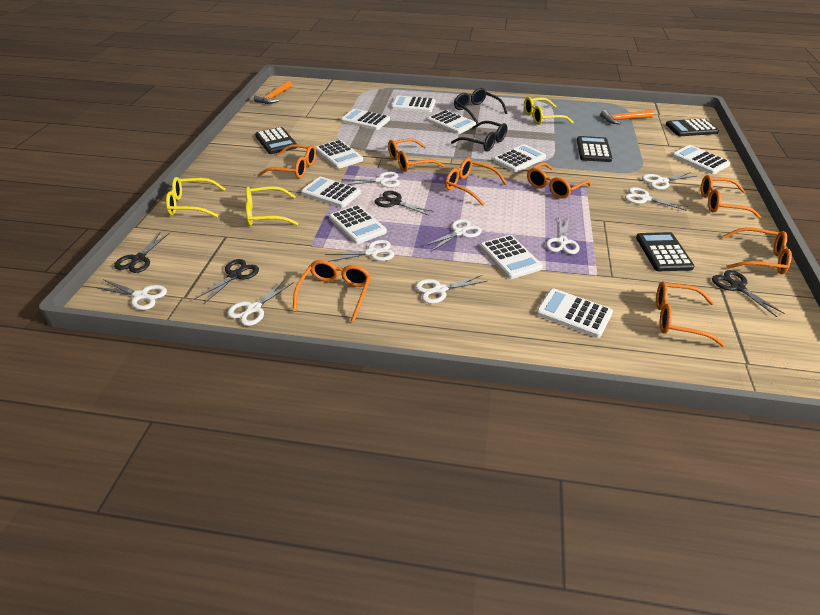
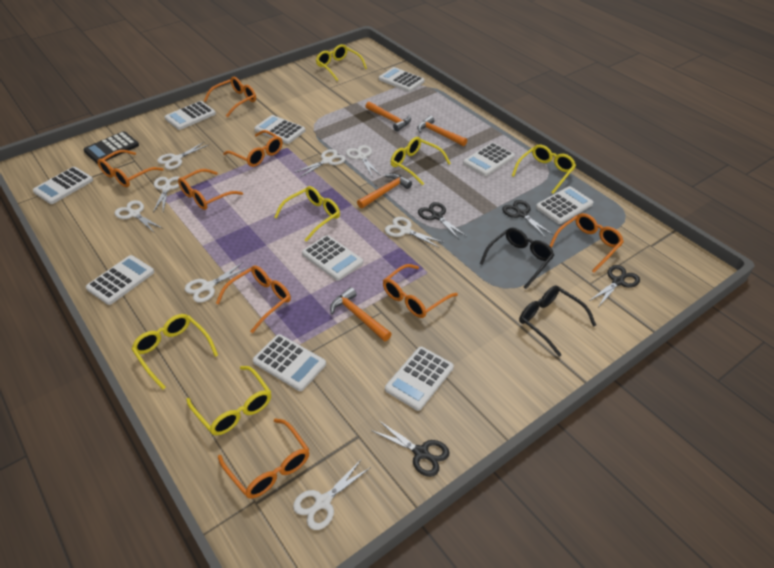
black calculator: 4 -> 1
orange hammer: 2 -> 4
white scissors: 9 -> 8
yellow glasses: 3 -> 6

